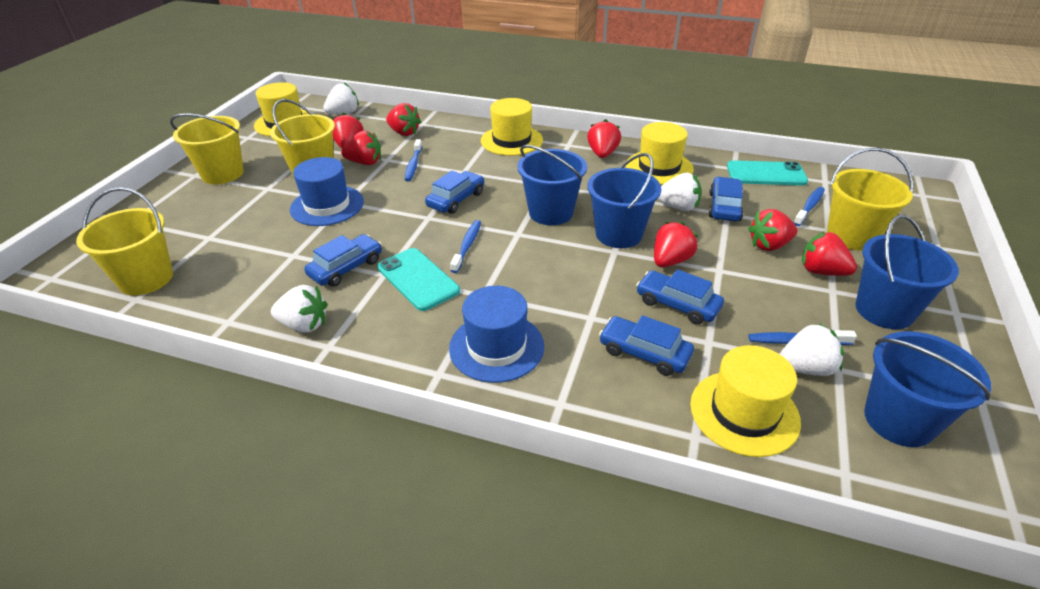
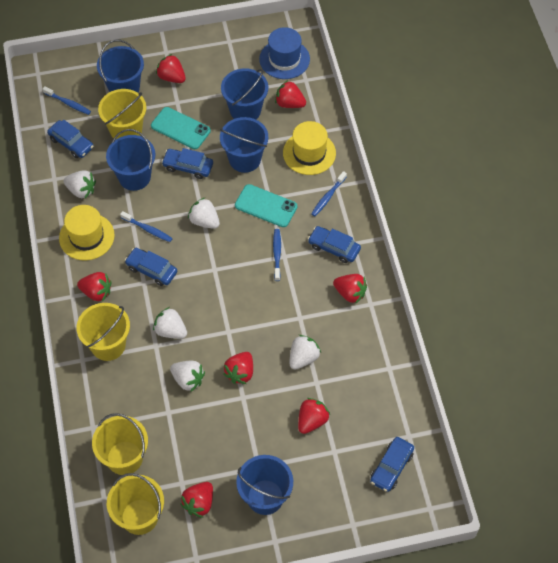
blue bucket: 4 -> 5
blue hat: 2 -> 1
white strawberry: 4 -> 5
yellow hat: 4 -> 2

